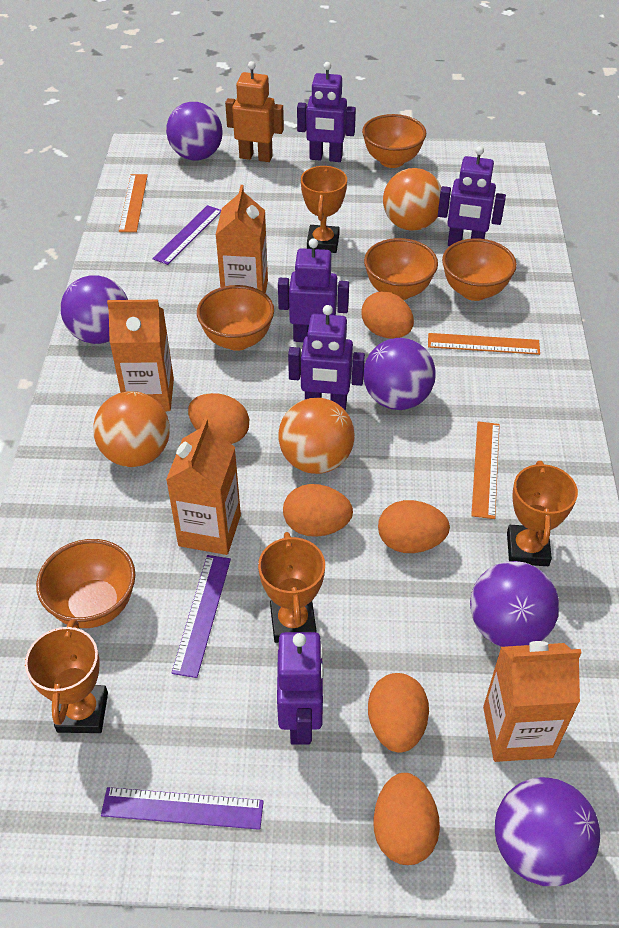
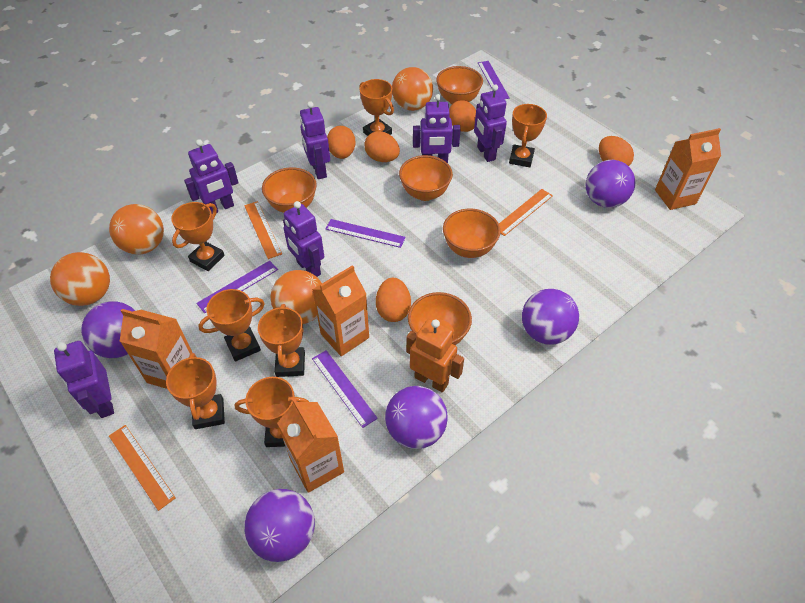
orange ball: 3 -> 4
orange egg: 6 -> 5
orange trophy: 4 -> 7
purple robot: 5 -> 6
purple ruler: 3 -> 4

